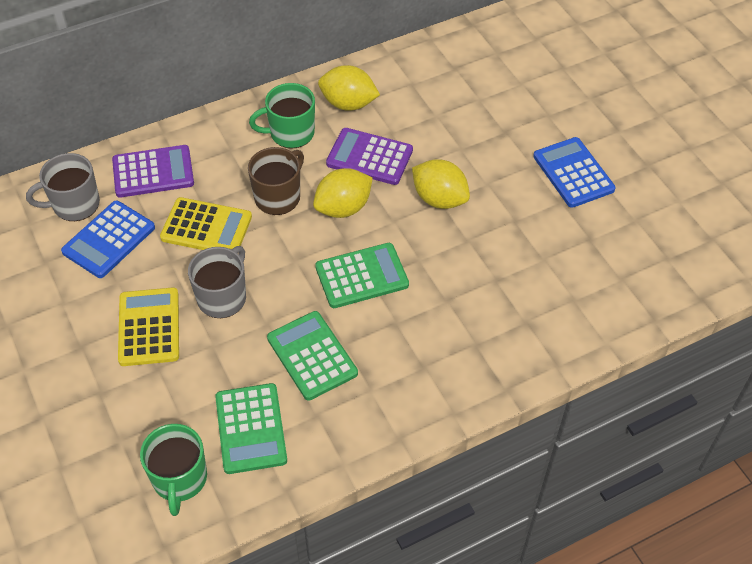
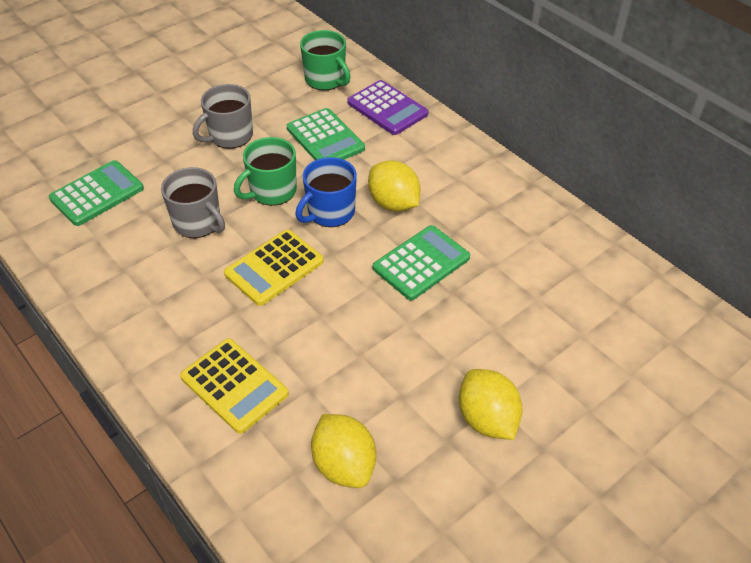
blue calculator: 2 -> 0
blue mug: 0 -> 1
brown mug: 1 -> 0
purple calculator: 2 -> 1

